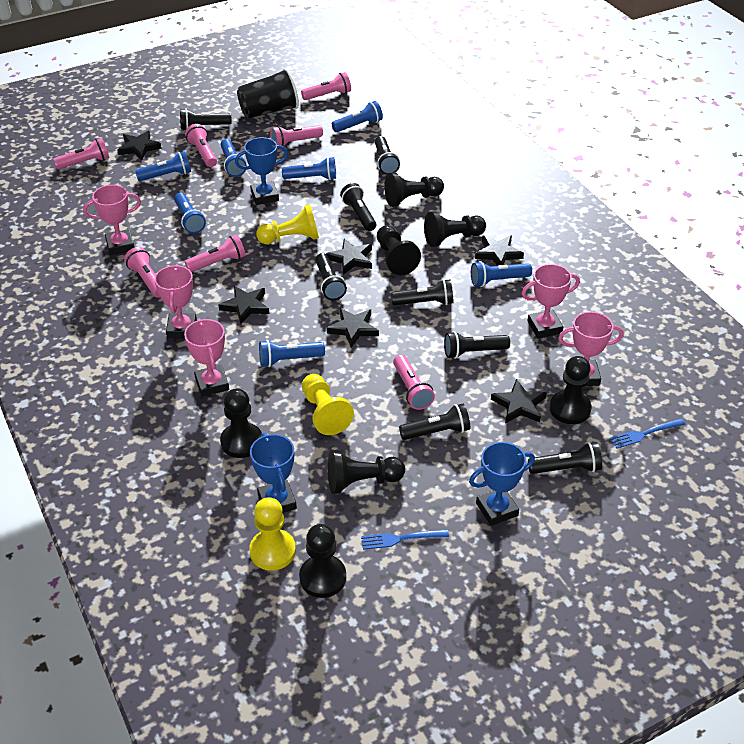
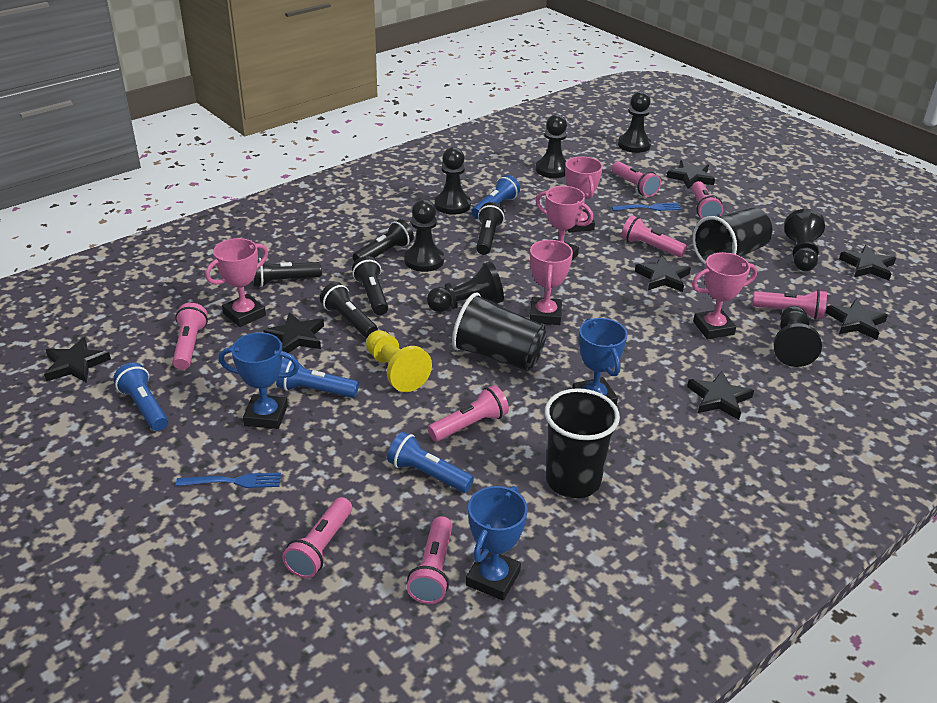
black cup: 1 -> 3
black flashlight: 8 -> 5
black star: 6 -> 7
blue flashlight: 7 -> 4
pink flashlight: 7 -> 8
yellow pawn: 3 -> 1

